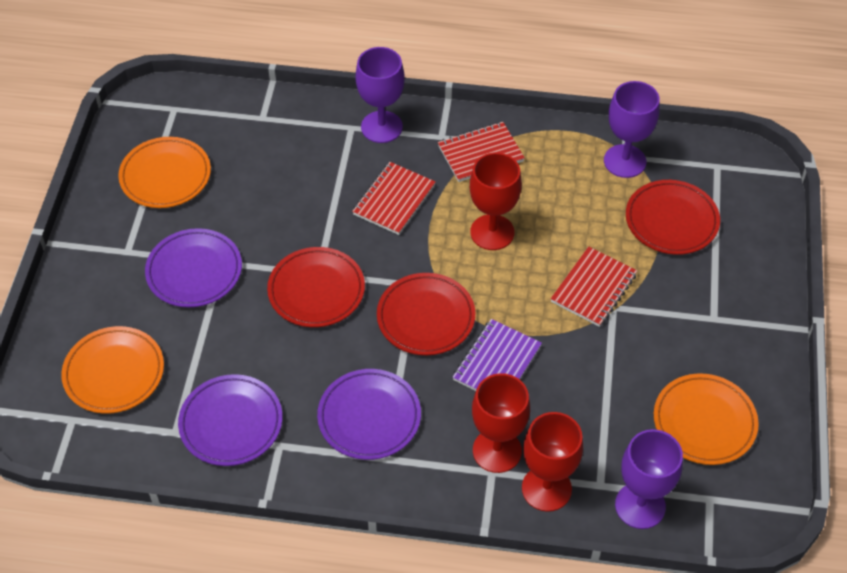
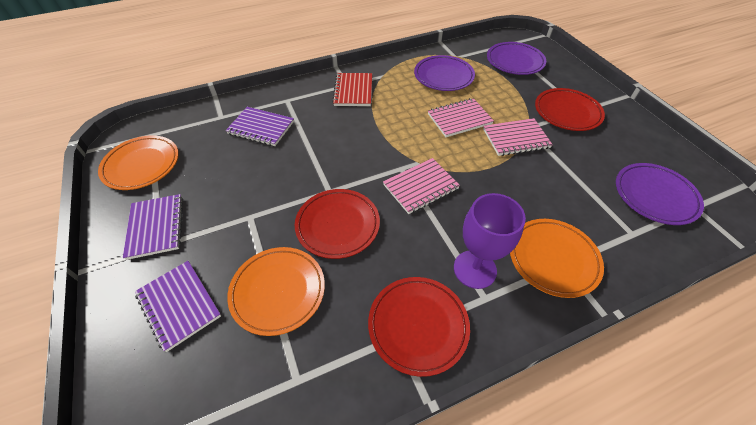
pink notebook: 0 -> 3
purple goblet: 3 -> 1
purple notebook: 1 -> 3
red goblet: 3 -> 0
red notebook: 3 -> 1

